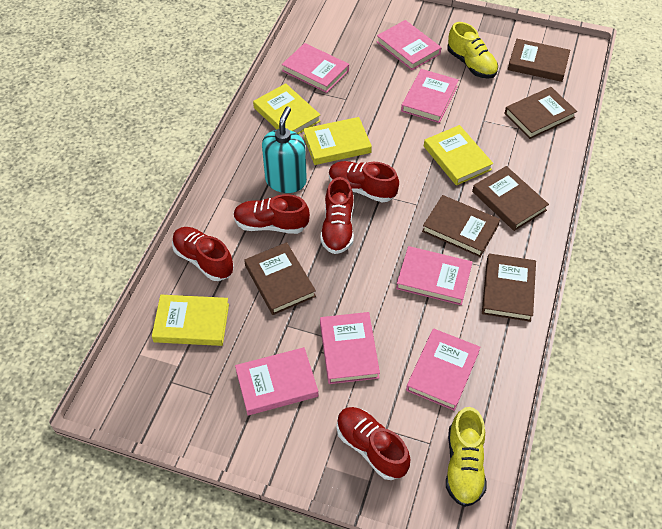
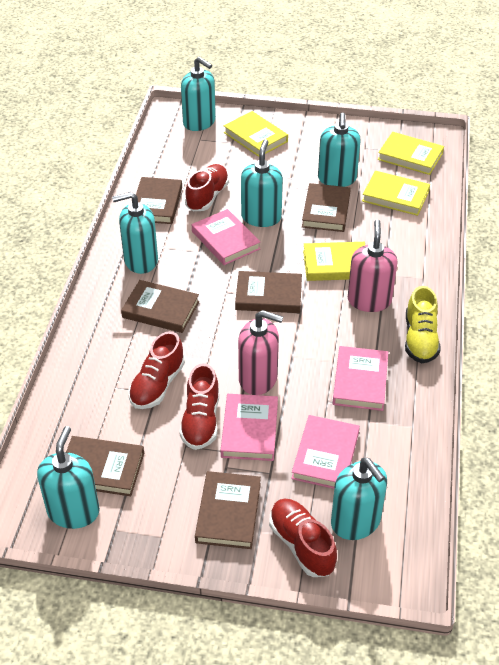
pink book: 7 -> 4
pink soap dispenser: 0 -> 2
red shoe: 5 -> 4
turquoise soap dispenser: 1 -> 6
yellow shoe: 2 -> 1

